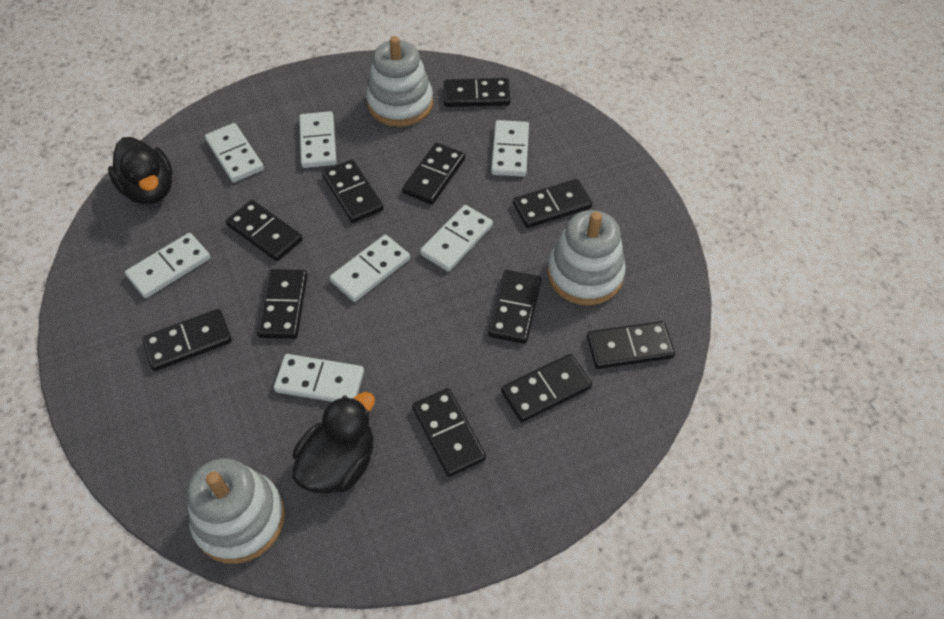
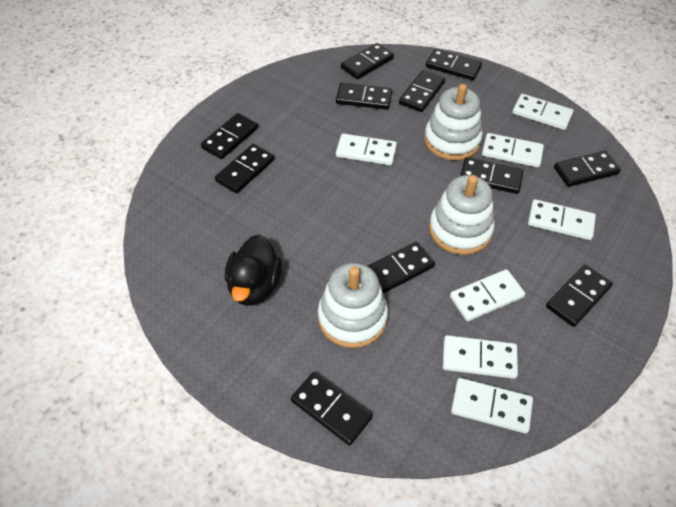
black duck: 2 -> 1

